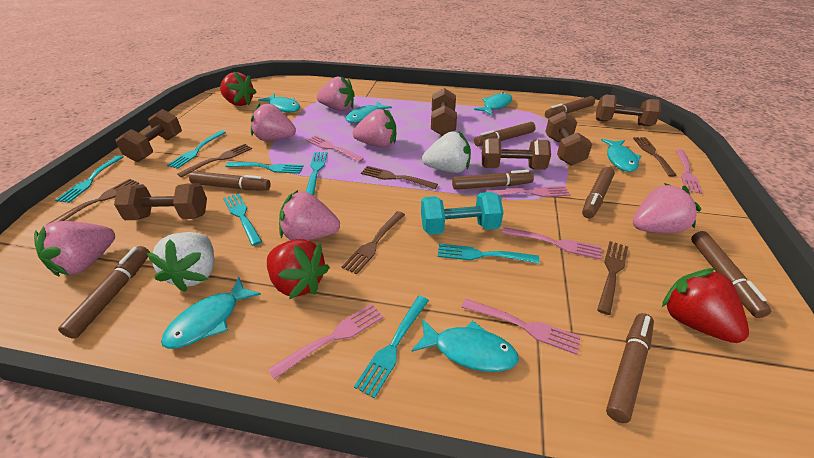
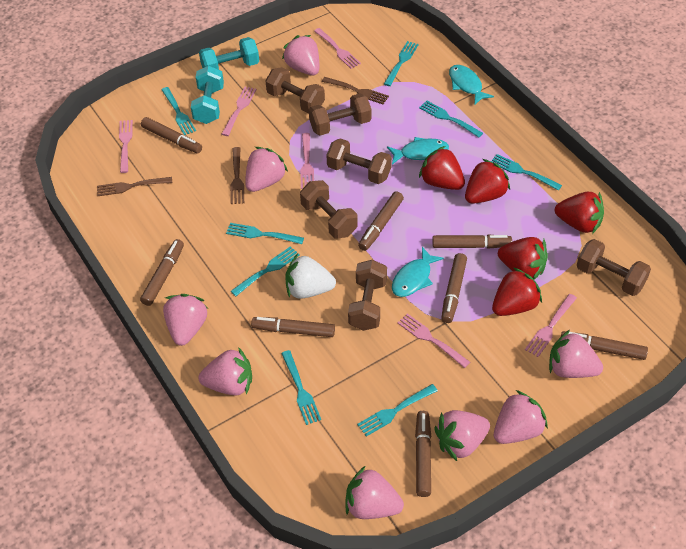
brown fork: 6 -> 3
pink strawberry: 6 -> 8
red strawberry: 3 -> 5
turquoise dumbbell: 1 -> 2
turquoise fish: 6 -> 3
turquoise fork: 7 -> 8
white strawberry: 2 -> 1

